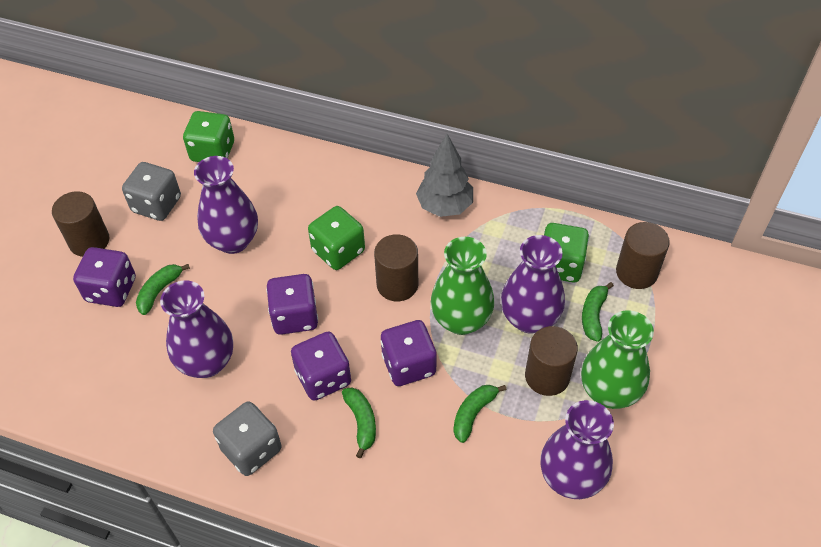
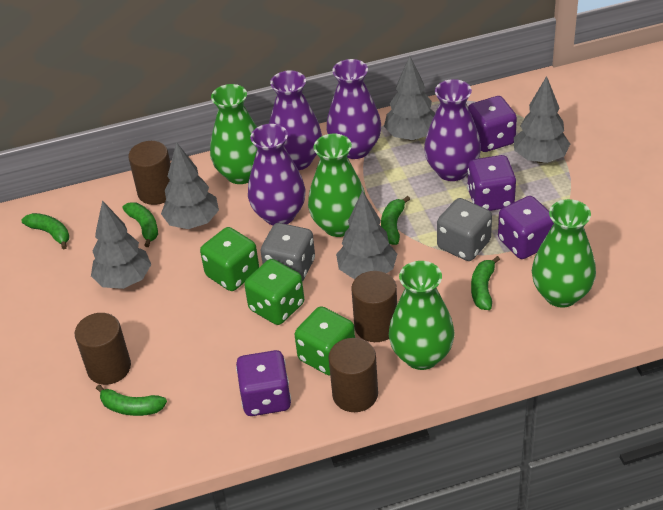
green banana: 4 -> 5
green vase: 2 -> 4
grey tree: 1 -> 5

